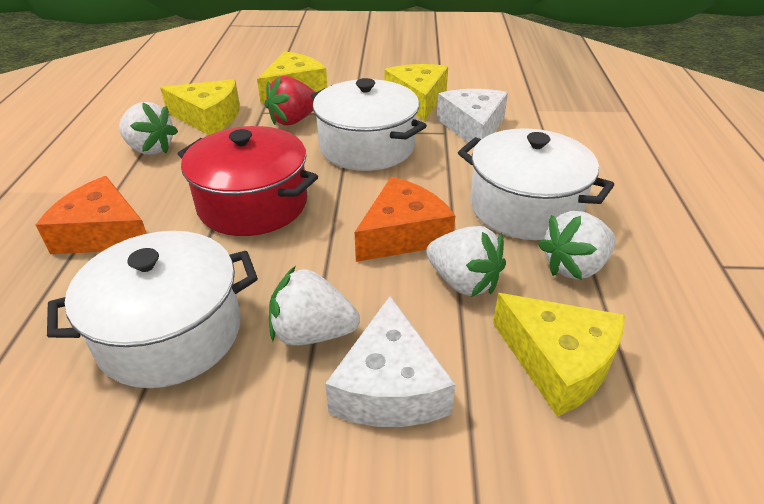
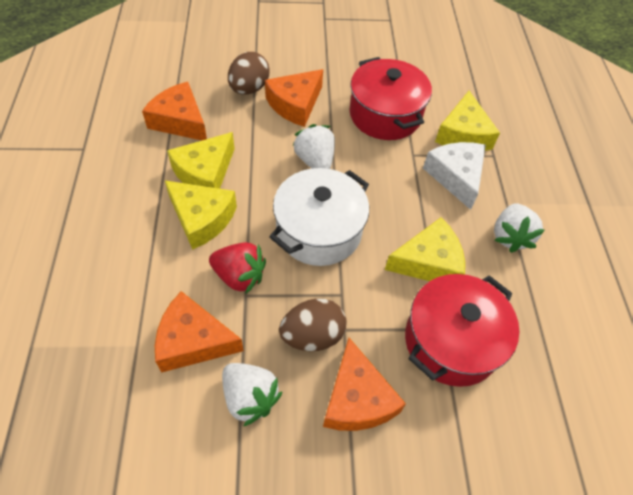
brown egg: 0 -> 2
orange cheese: 2 -> 4
red pot: 1 -> 2
white cheese: 2 -> 1
white pot: 3 -> 1
white strawberry: 4 -> 3

